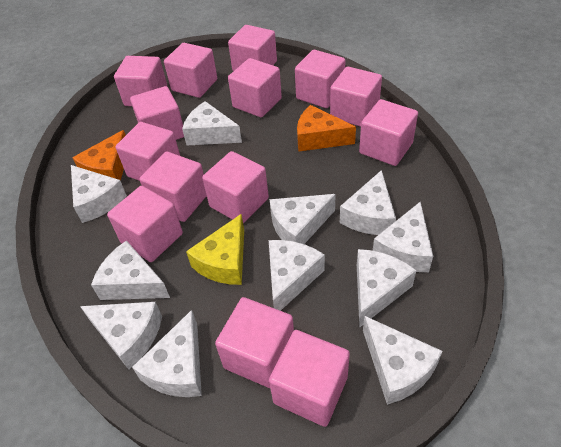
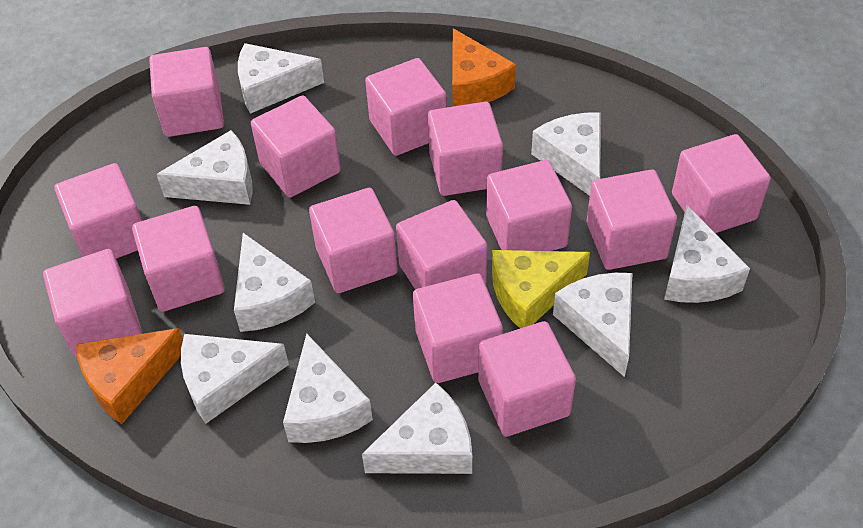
white cheese: 11 -> 9

